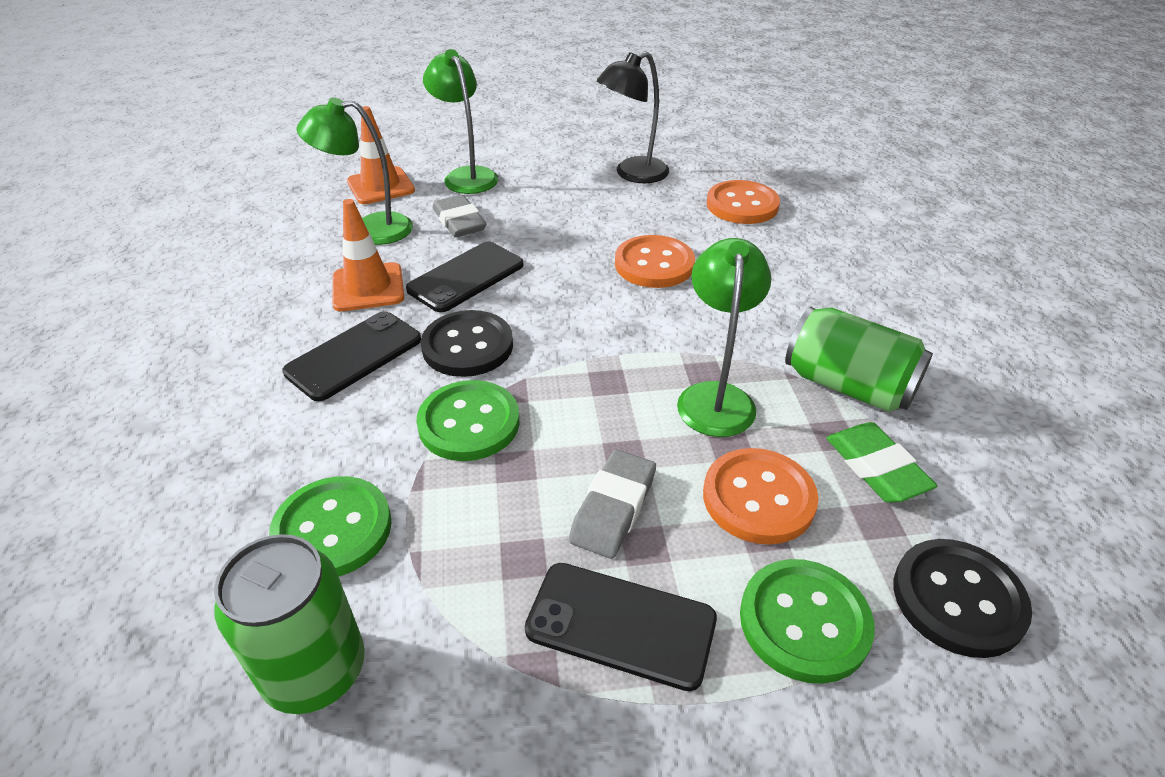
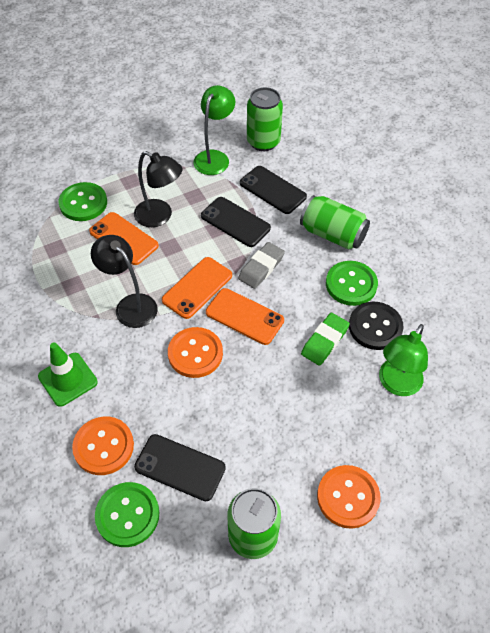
black button: 2 -> 1
black lamp: 1 -> 2
green can: 2 -> 3
green lamp: 3 -> 2
green traffic cone: 0 -> 1
grey eraser: 2 -> 1
orange phone: 0 -> 3
orange traffic cone: 2 -> 0

